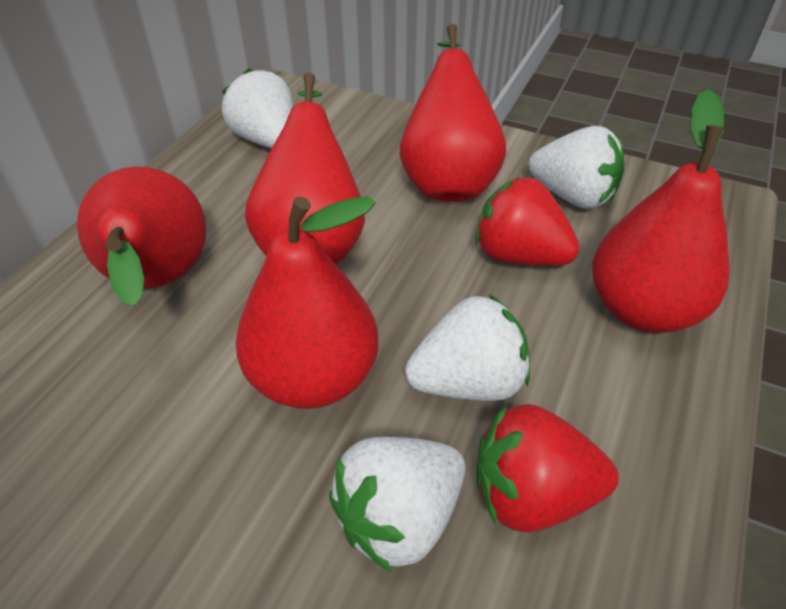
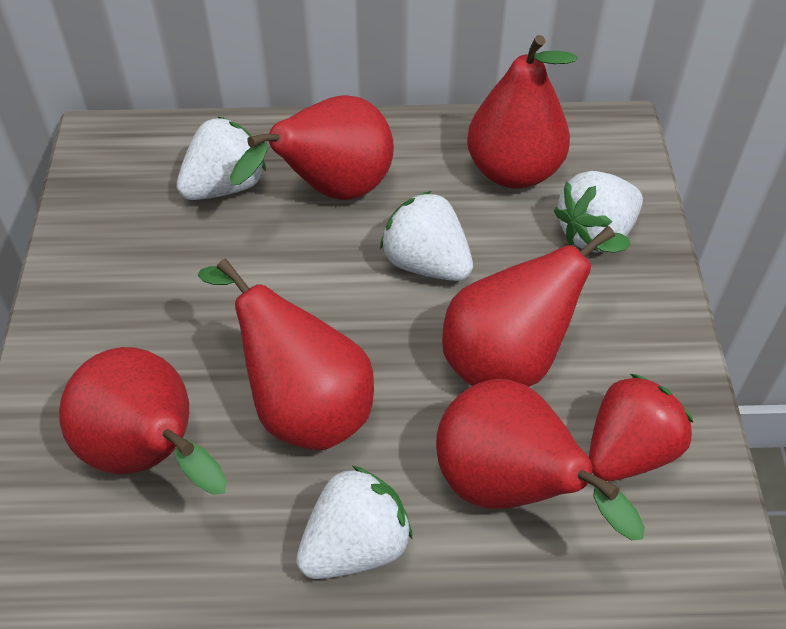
red pear: 5 -> 6
red strawberry: 2 -> 1

